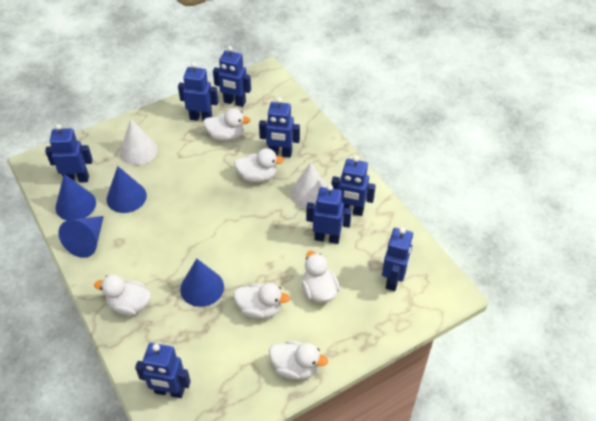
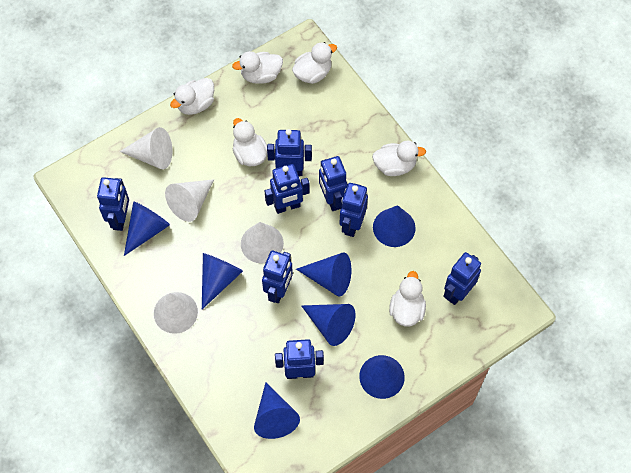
blue cone: 4 -> 7
white cone: 2 -> 4

